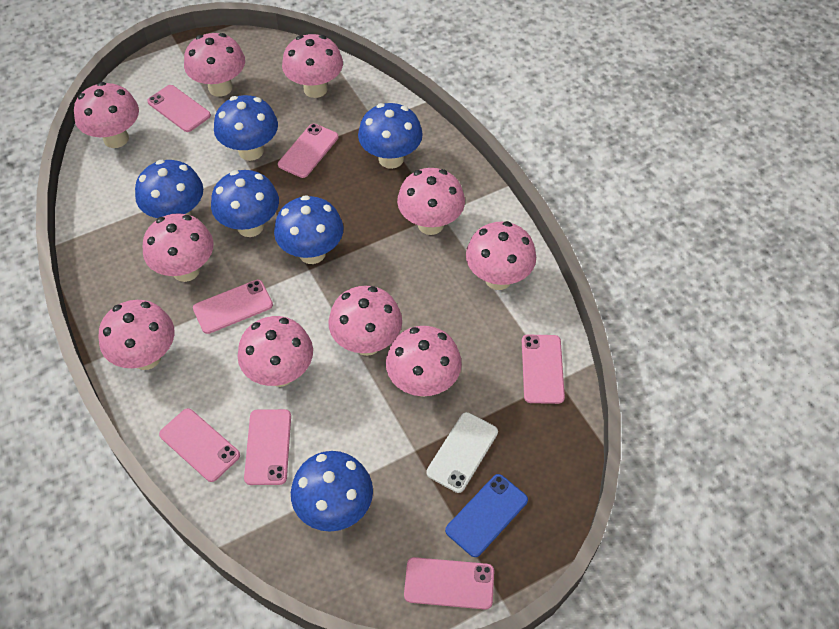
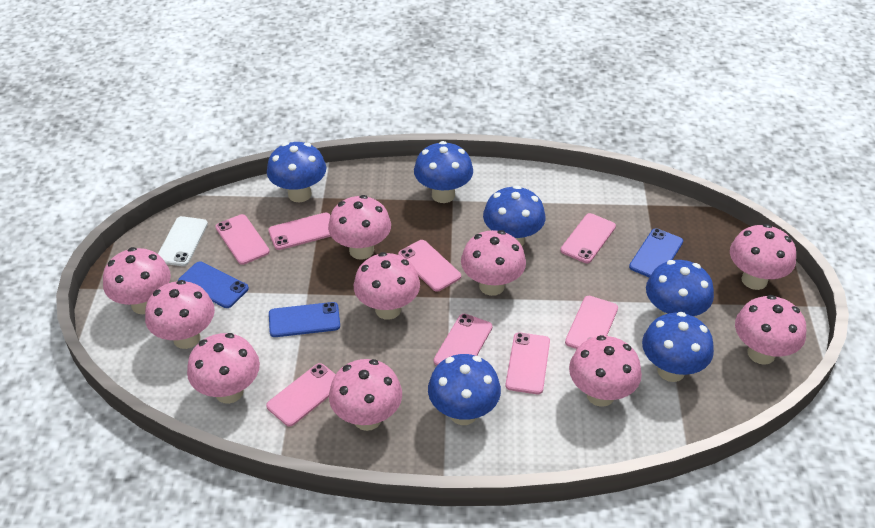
blue phone: 1 -> 3
pink phone: 7 -> 8

